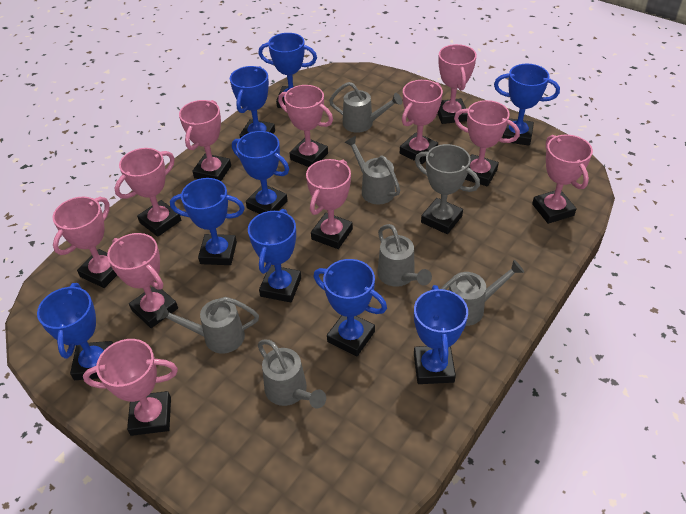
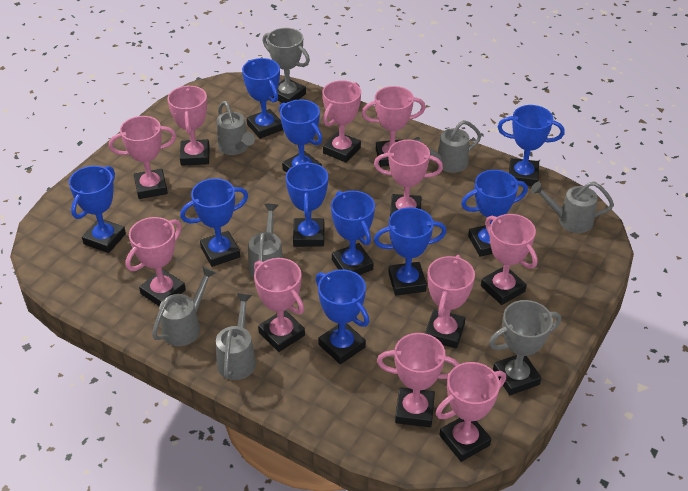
blue trophy: 9 -> 10
grey trophy: 1 -> 2

